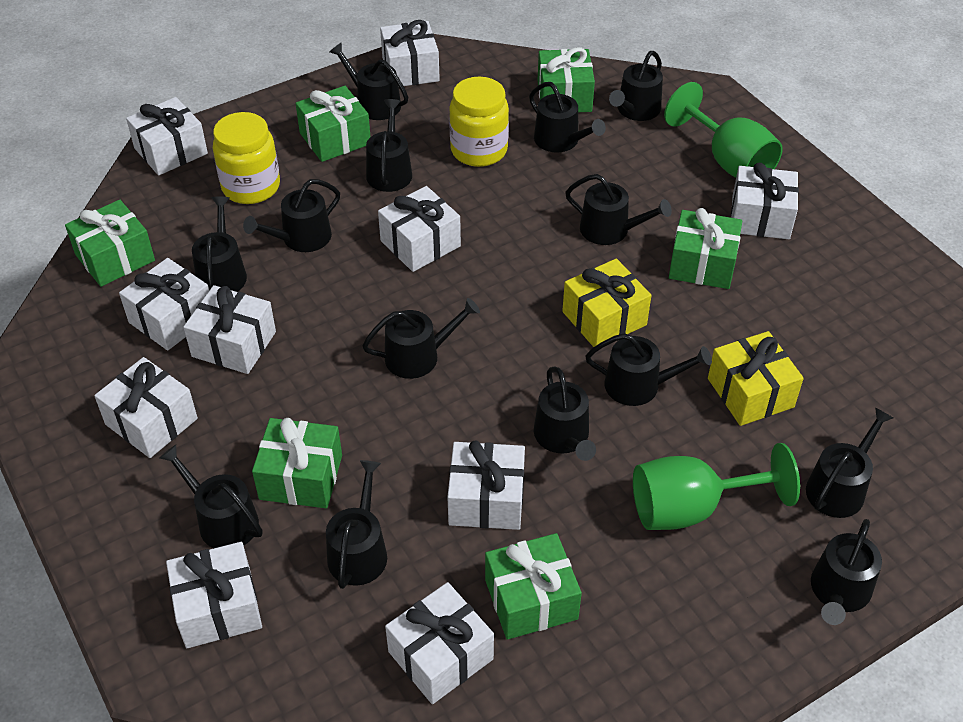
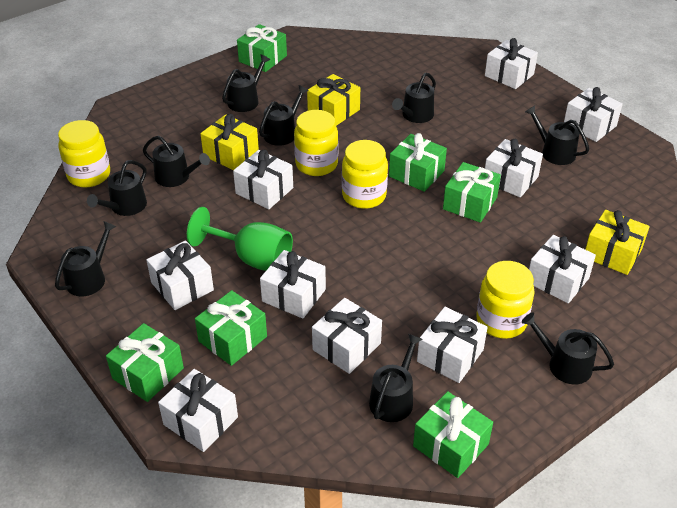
black watering can: 14 -> 9
green goblet: 2 -> 1
yellow gift: 2 -> 3
yellow jar: 2 -> 4

